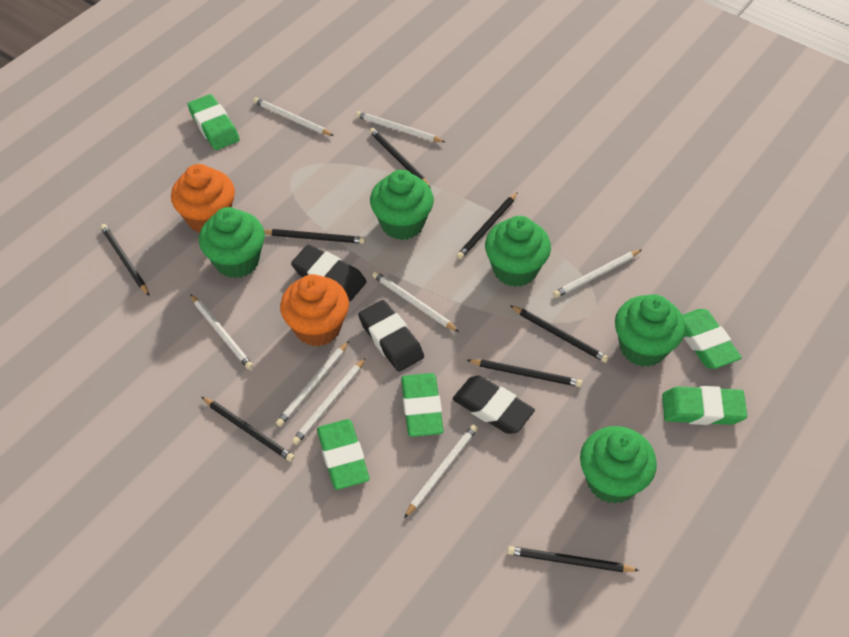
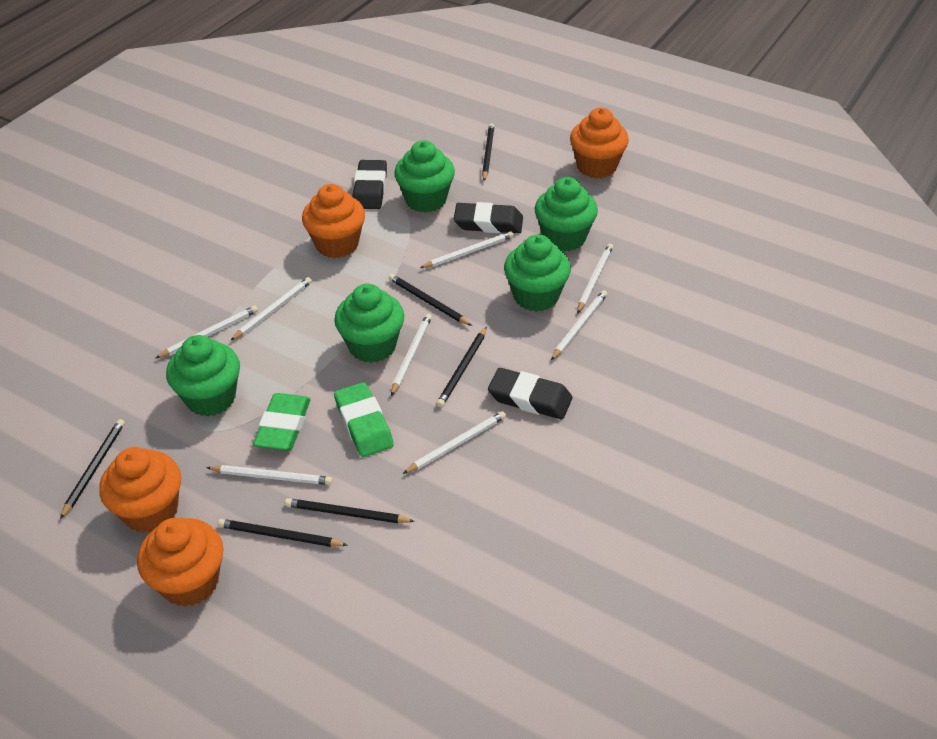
black pencil: 8 -> 6
green eraser: 5 -> 2
orange cupcake: 2 -> 4

